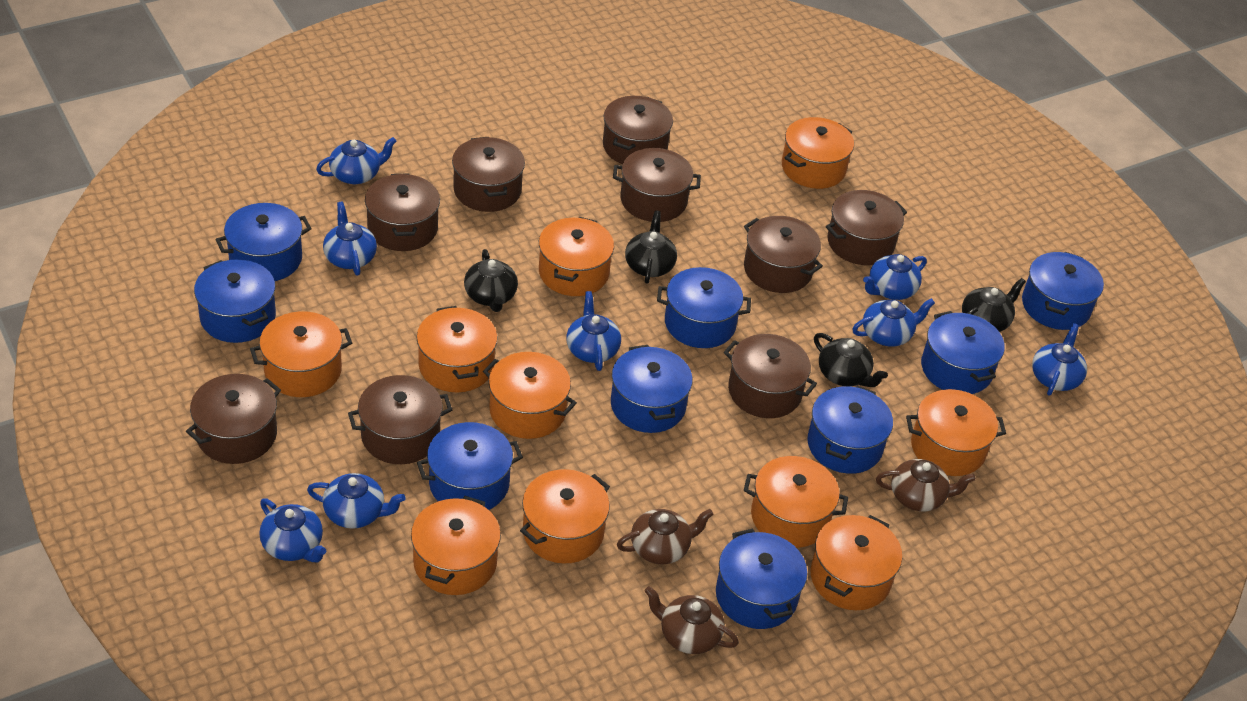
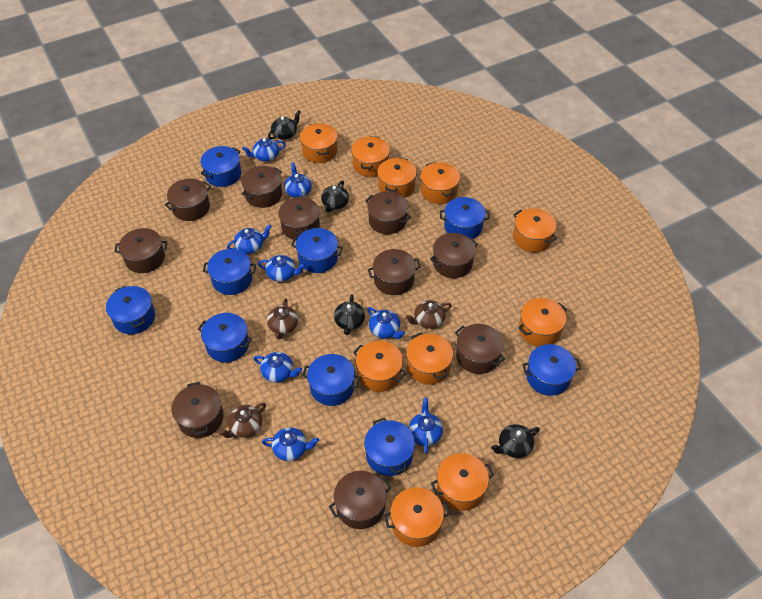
brown pot: 9 -> 10

